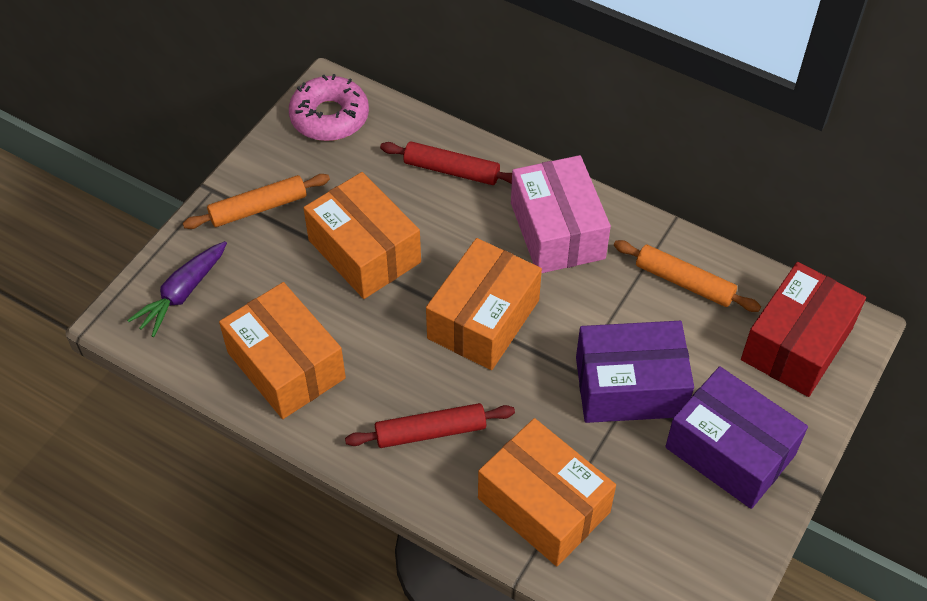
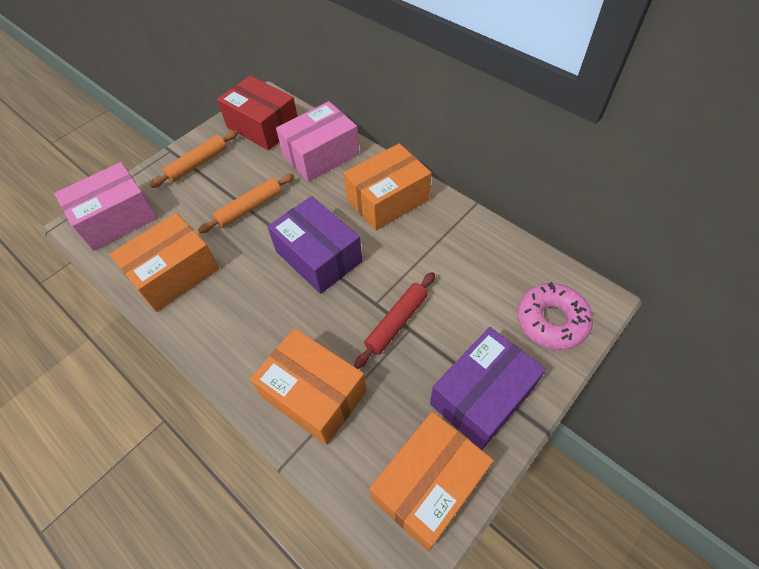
pink box: 1 -> 2
purple carrot: 1 -> 0
red rolling pin: 2 -> 1

